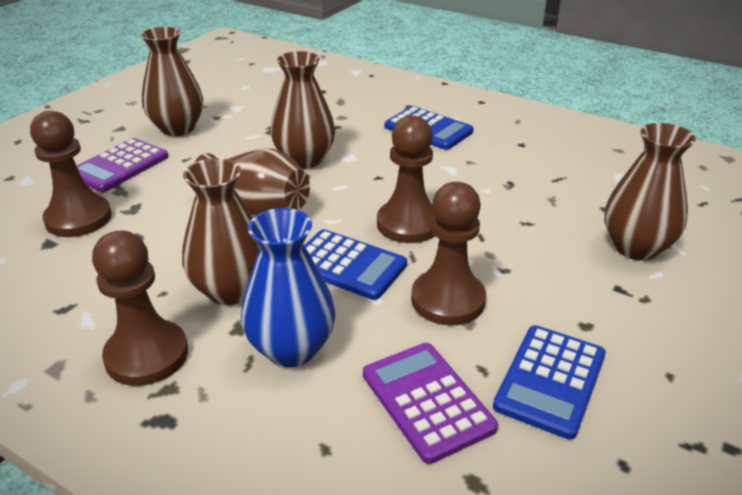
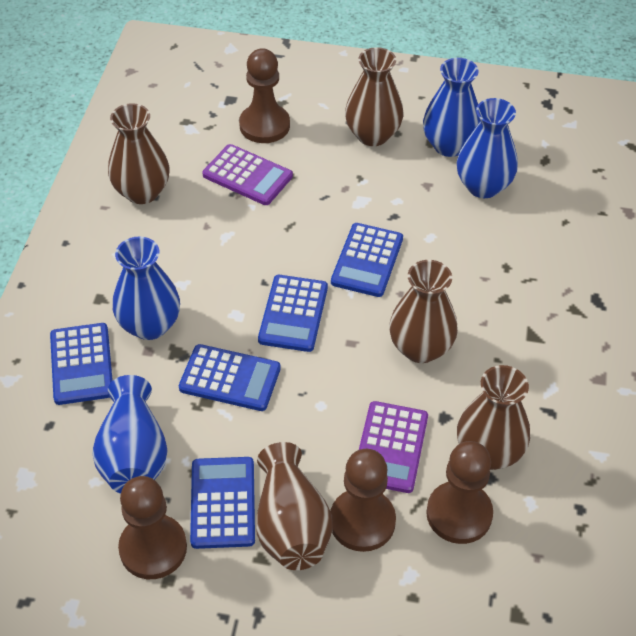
blue calculator: 3 -> 5
blue vase: 1 -> 4

